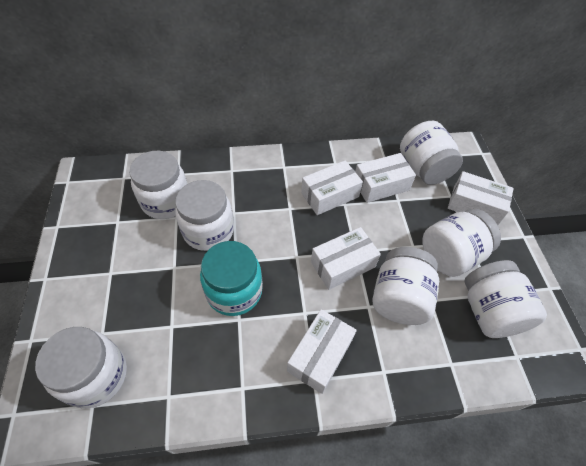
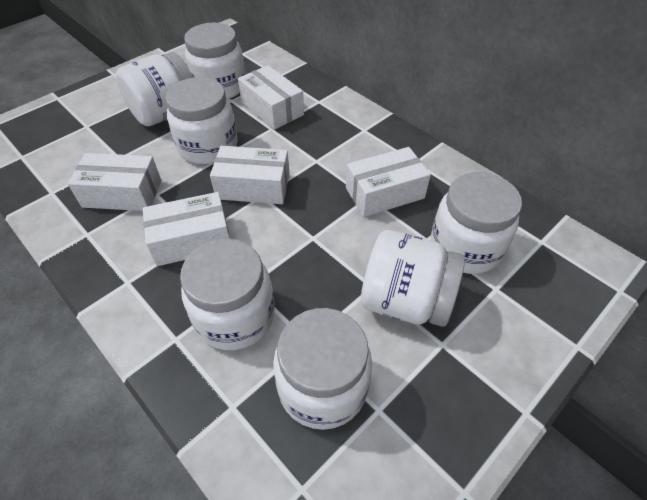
turquoise jar: 1 -> 0

